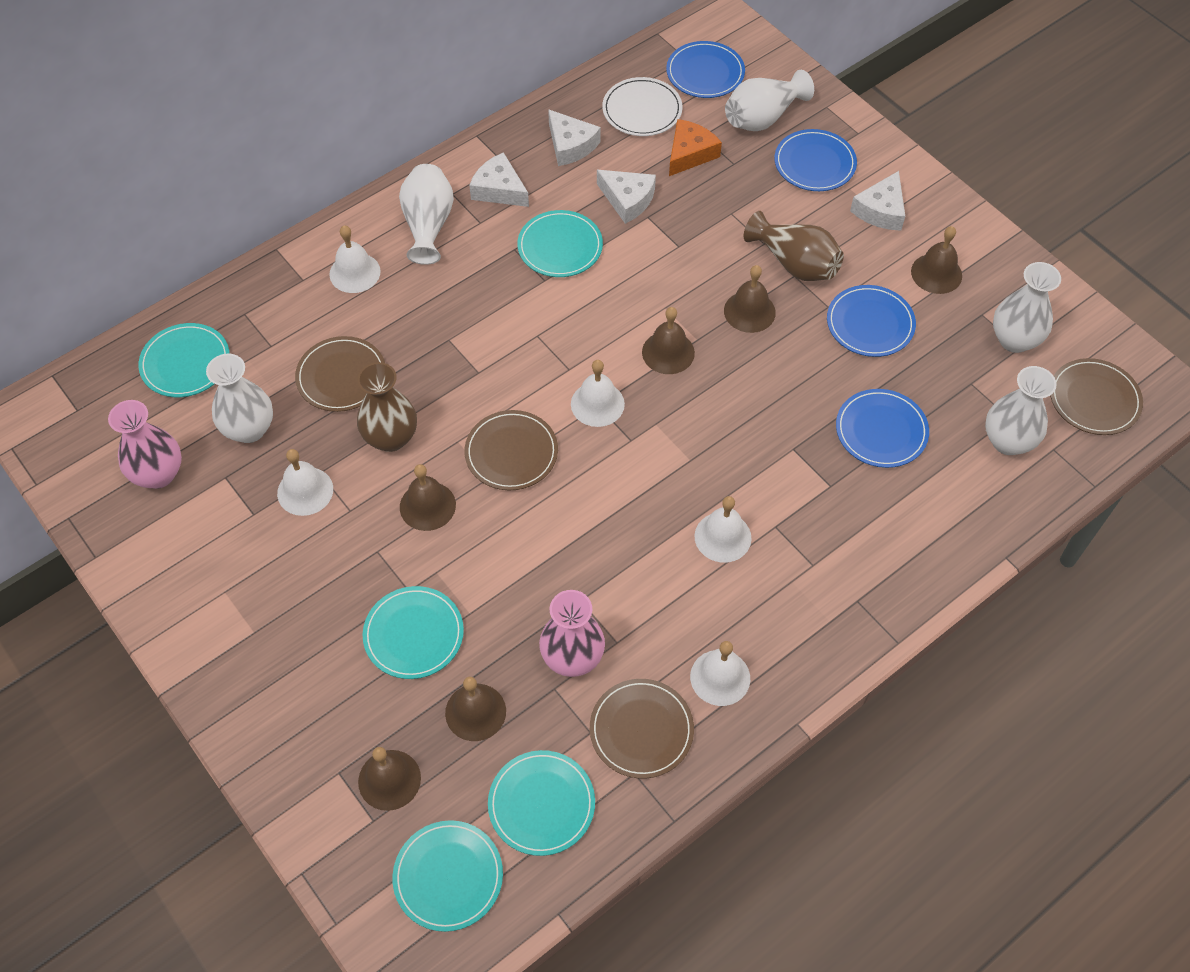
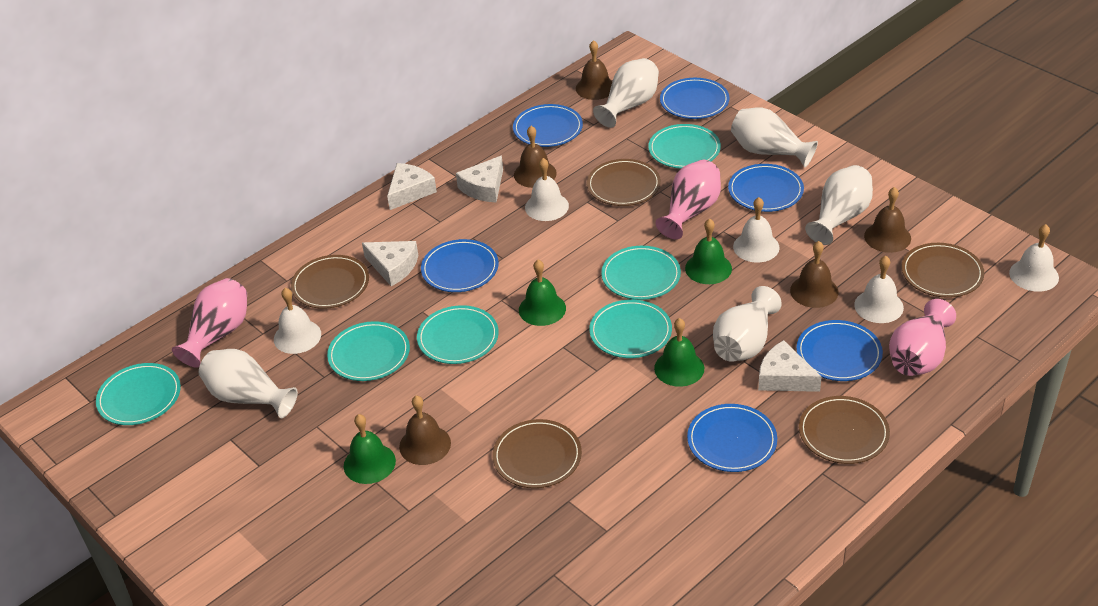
blue plate: 4 -> 6
brown bell: 6 -> 5
brown plate: 4 -> 5
brown vase: 2 -> 0
green bell: 0 -> 4
orange cheese: 1 -> 0
pink vase: 2 -> 3
turquoise plate: 5 -> 6
white plate: 1 -> 0

